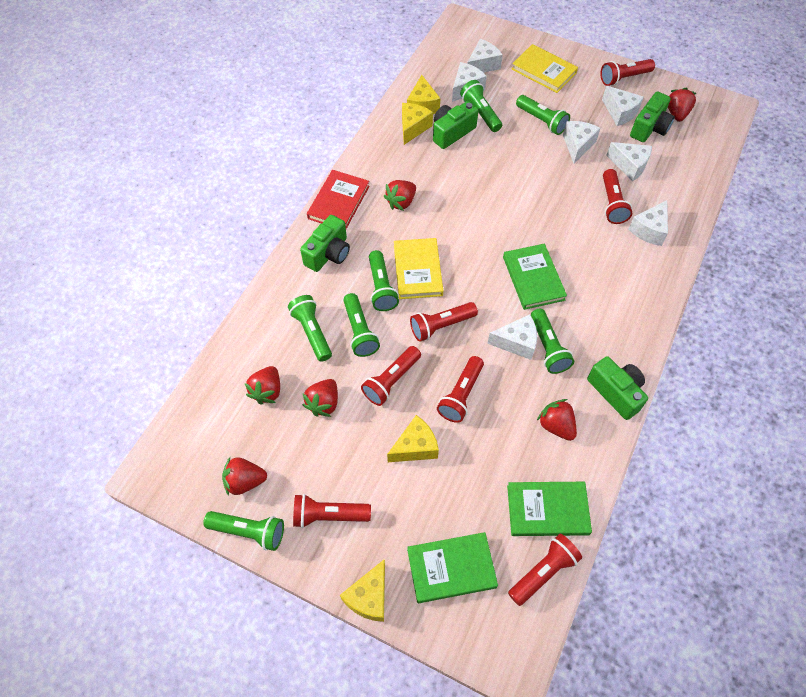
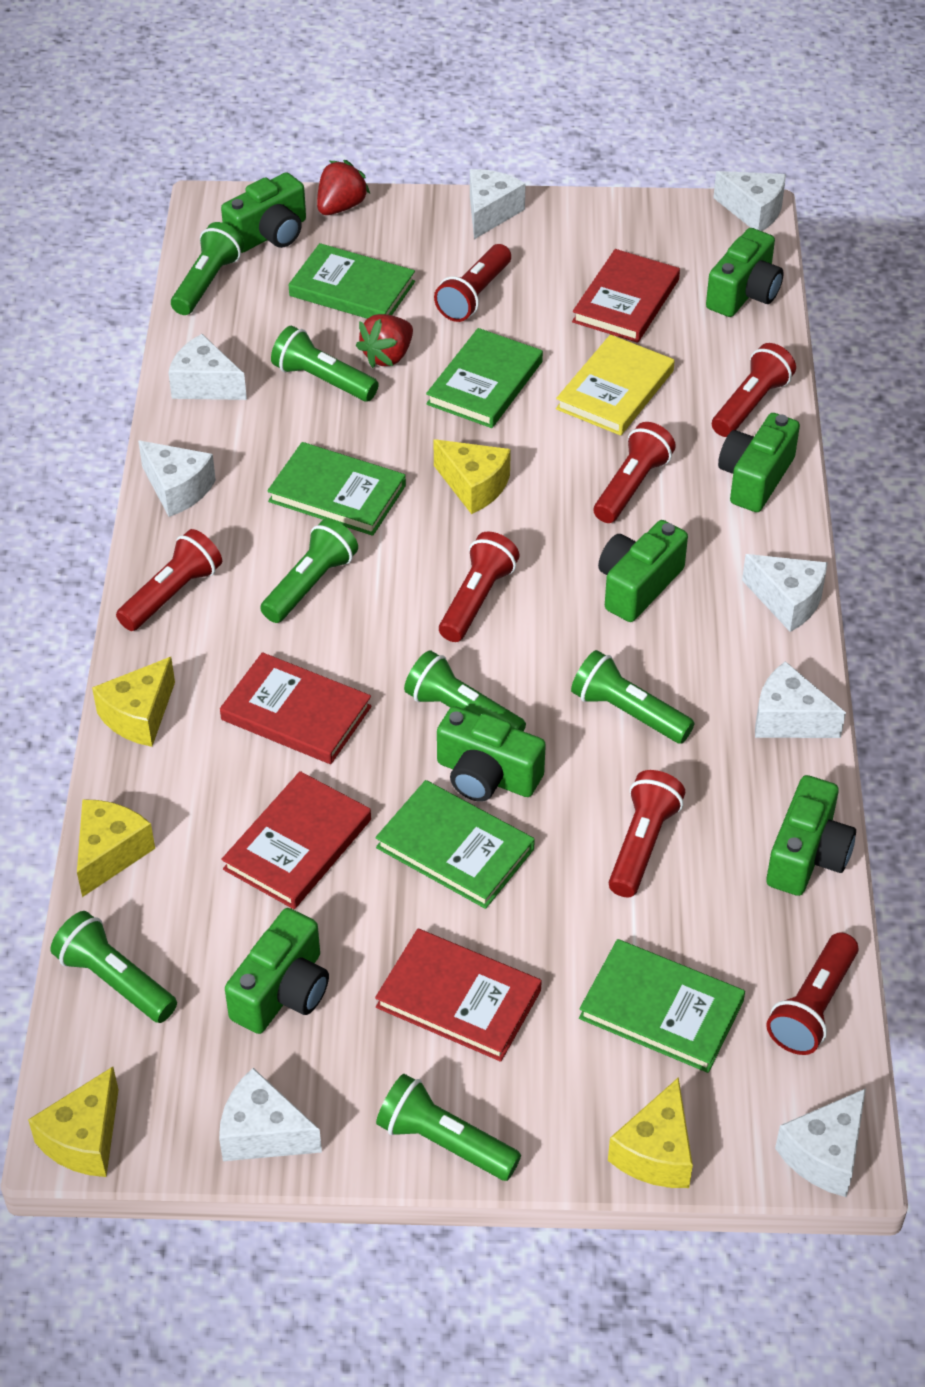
green book: 3 -> 5
green camera: 4 -> 7
red book: 1 -> 4
red strawberry: 6 -> 2
white cheese: 7 -> 8
yellow book: 2 -> 1
yellow cheese: 4 -> 5

